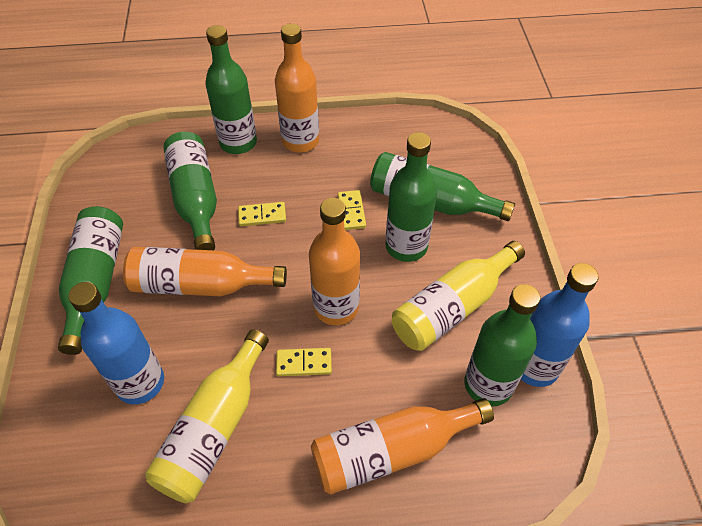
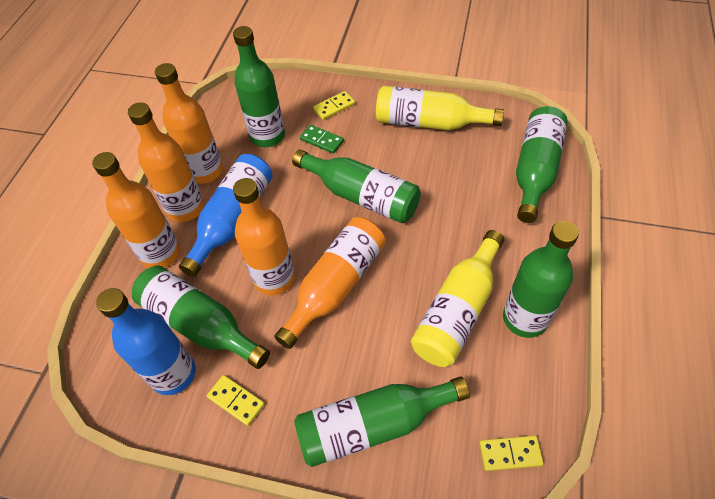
green domino: 0 -> 1
orange bottle: 4 -> 5

